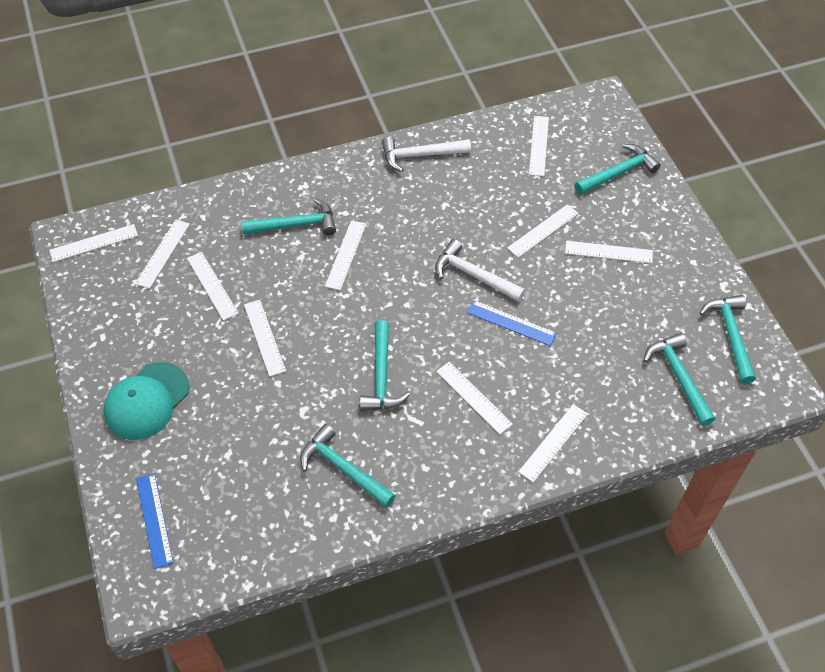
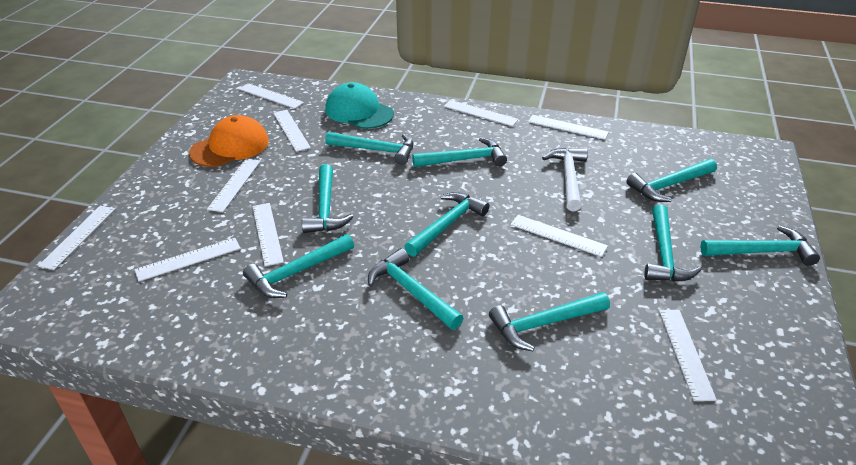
blue ruler: 2 -> 0
orange cap: 0 -> 1
turquoise hammer: 6 -> 10
white hammer: 2 -> 1

